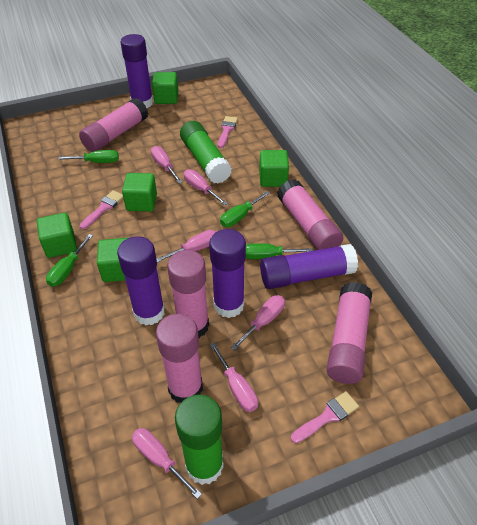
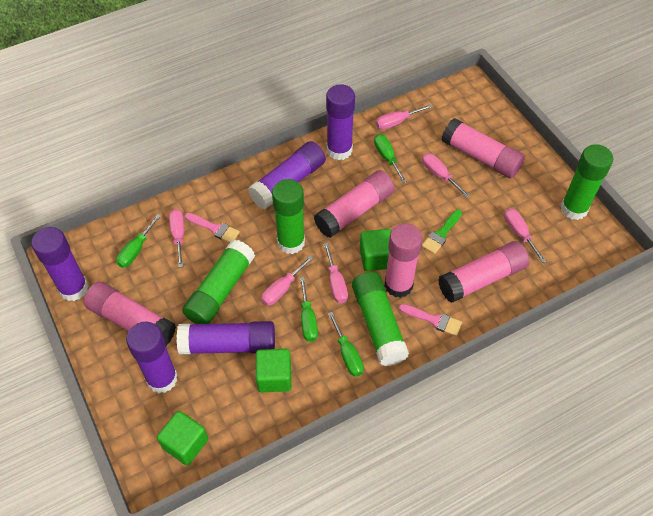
green brush: 0 -> 1
green cube: 5 -> 3
green glue stick: 2 -> 4
pink brush: 3 -> 2
purple glue stick: 4 -> 5

